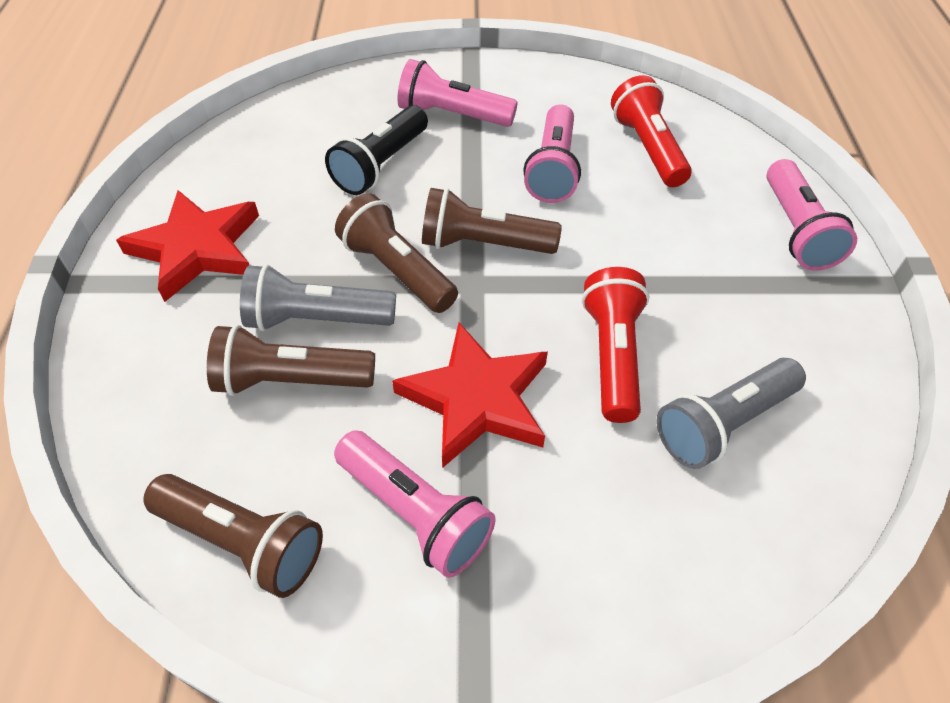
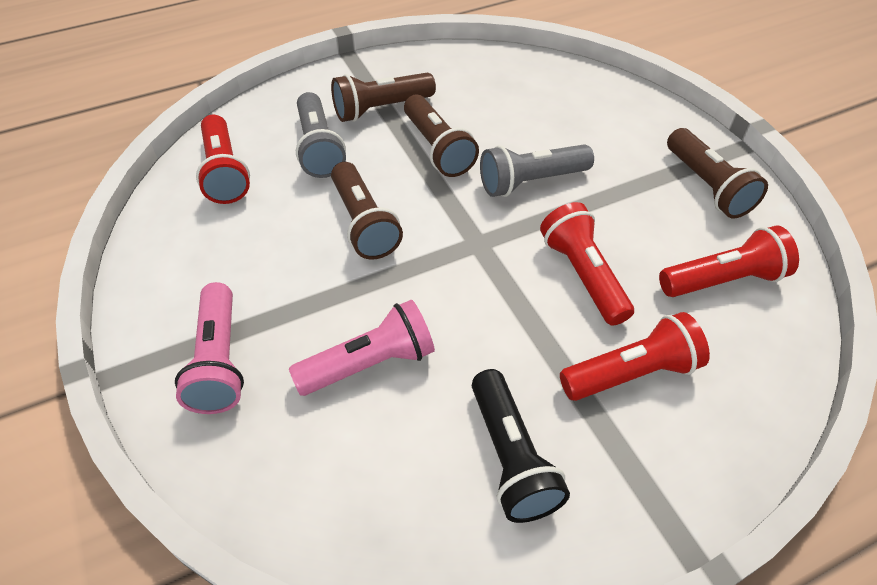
pink flashlight: 4 -> 2
red flashlight: 2 -> 4
red star: 2 -> 0

